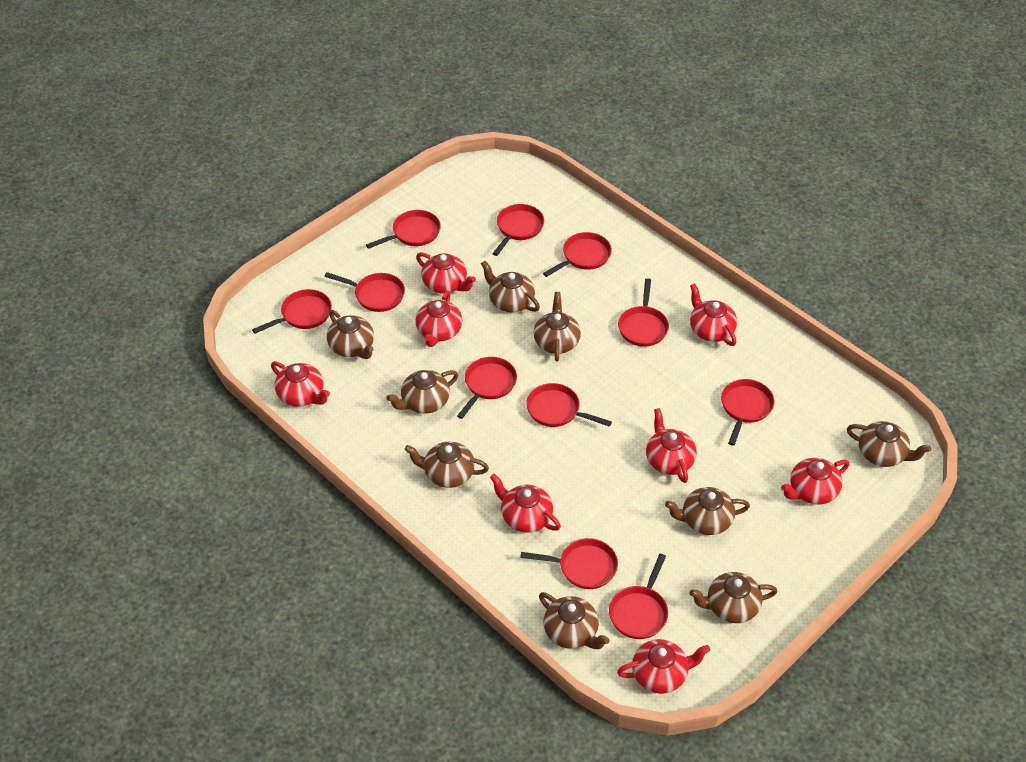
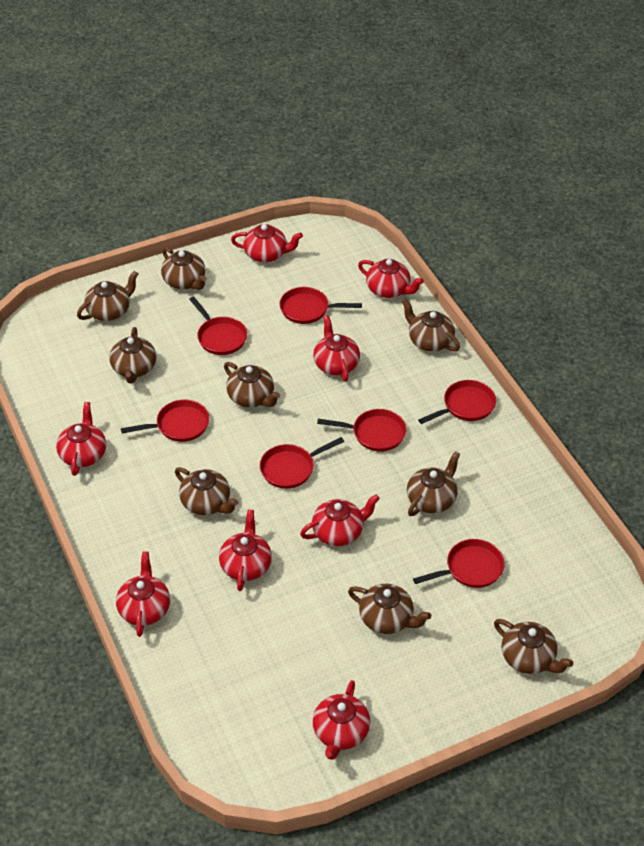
red pan: 11 -> 7

